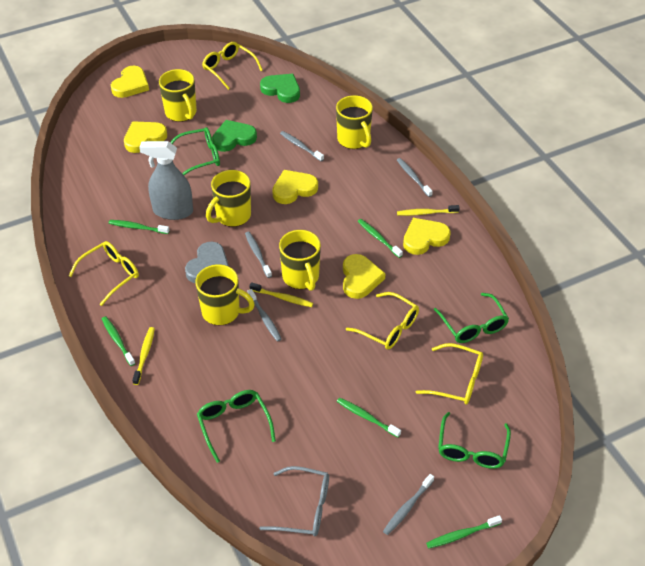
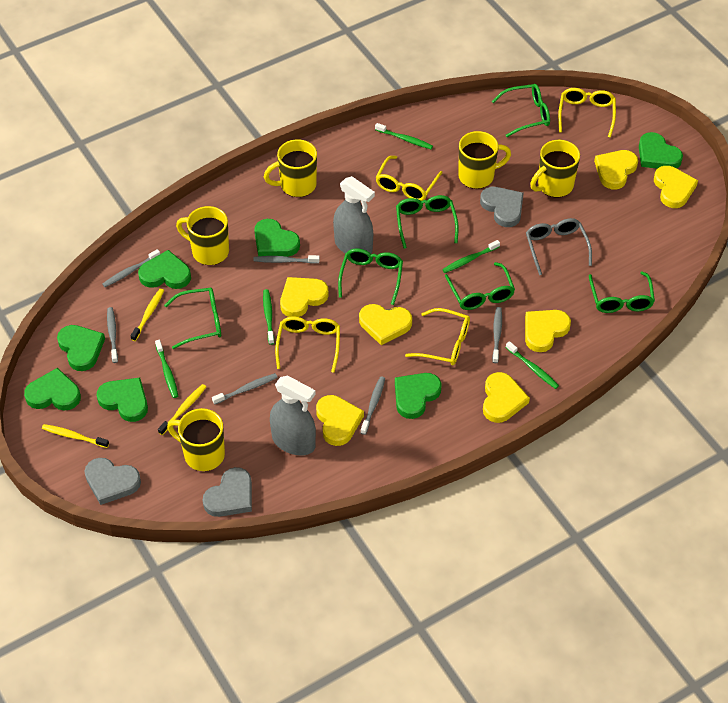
green glasses: 4 -> 6
green heart: 2 -> 7
grey heart: 1 -> 3
grey spray bottle: 1 -> 2
grey toothbrush: 5 -> 6
yellow heart: 5 -> 7

